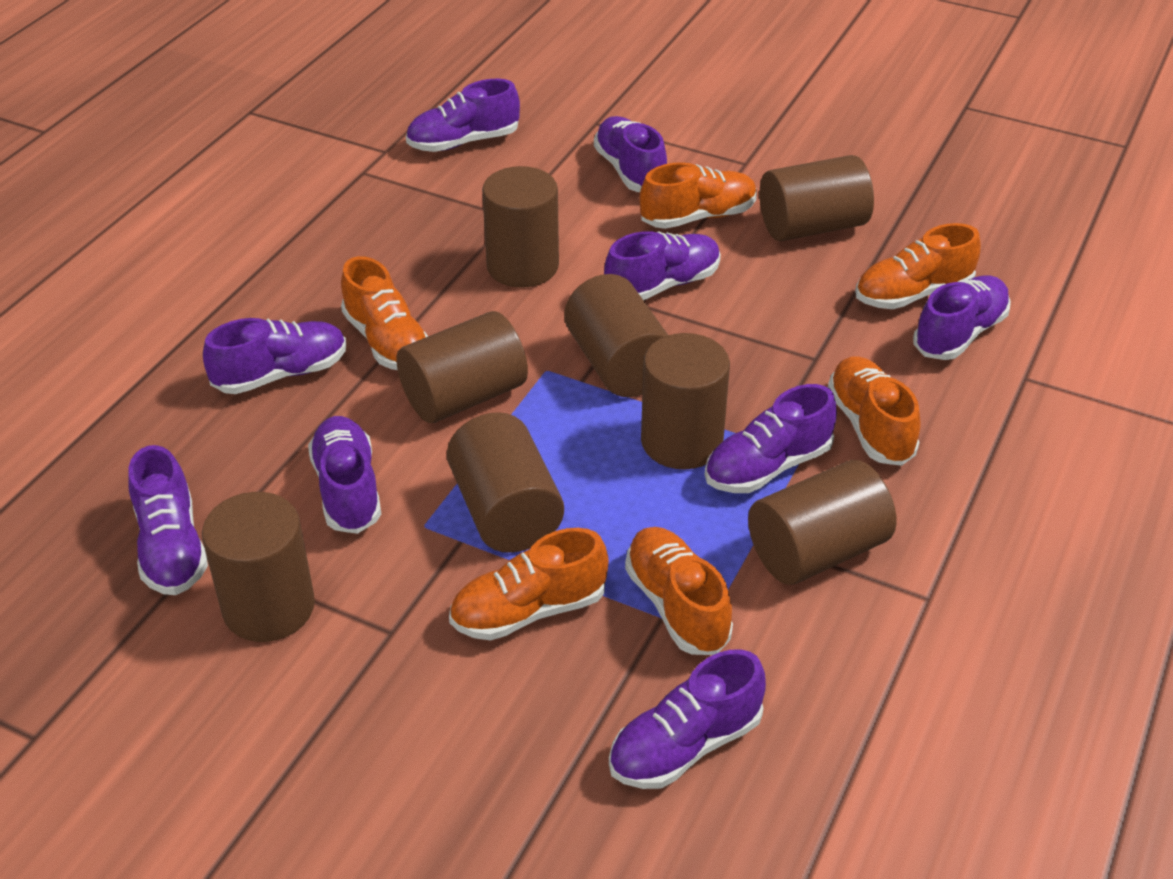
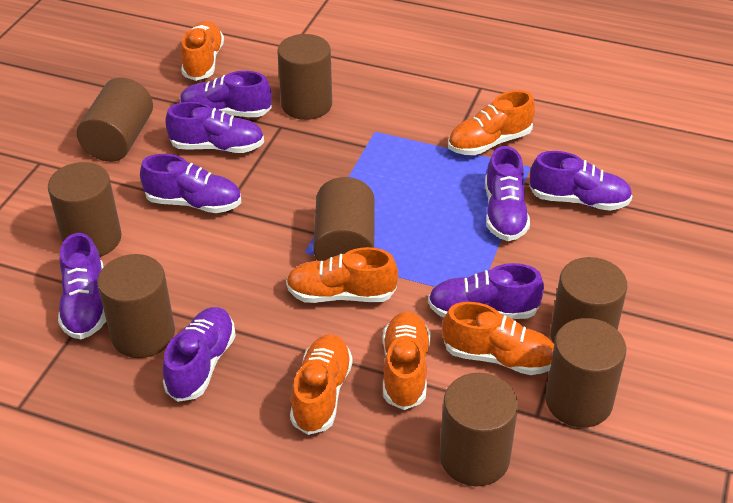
purple shoe: 9 -> 8

